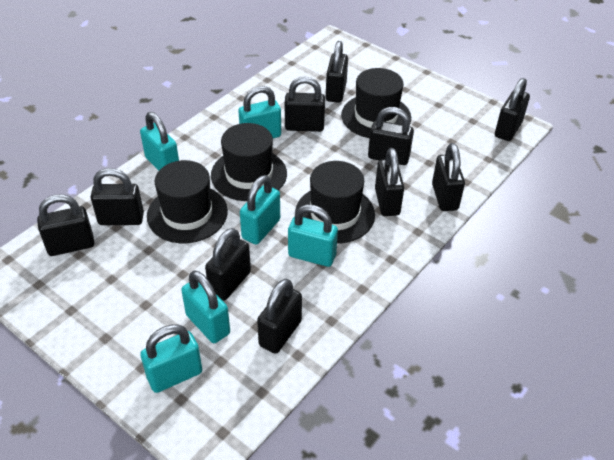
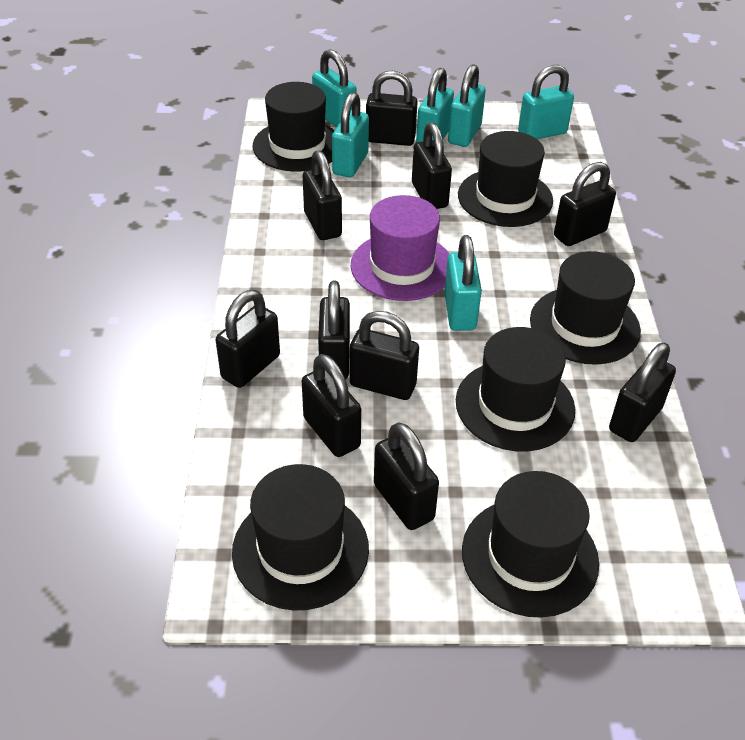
black hat: 4 -> 6
purple hat: 0 -> 1

